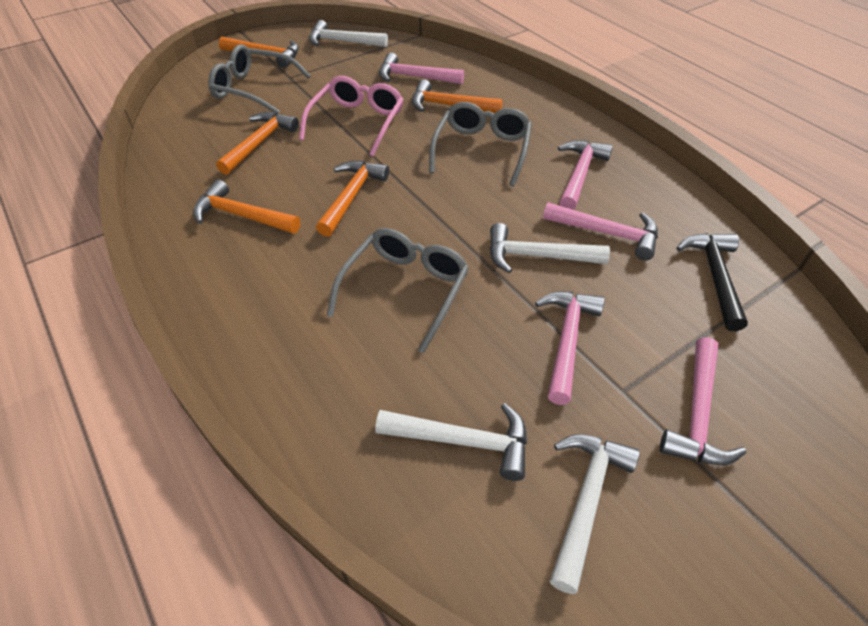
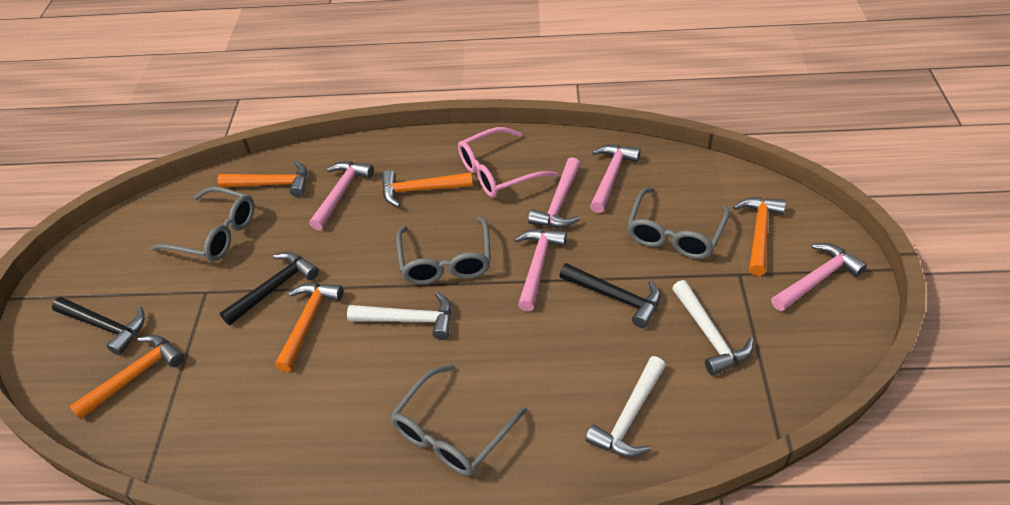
black hammer: 1 -> 3
grey glasses: 3 -> 4
white hammer: 4 -> 3

